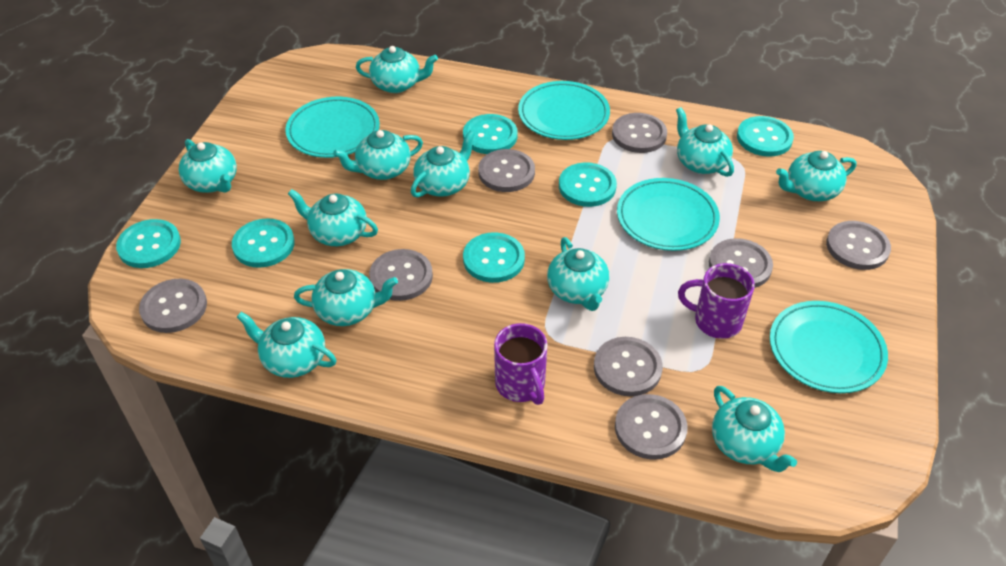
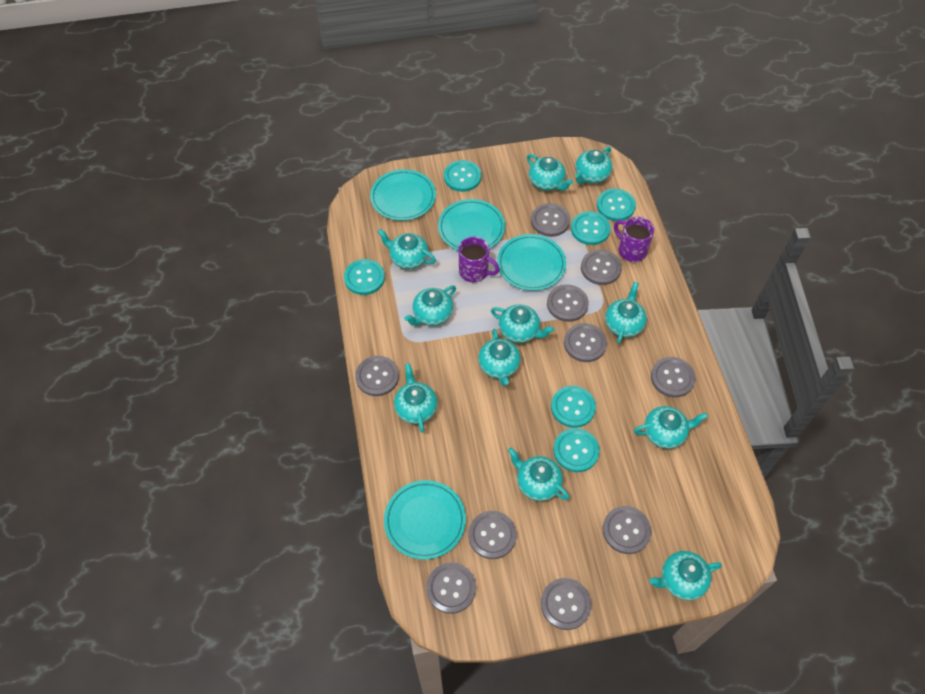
grey button: 8 -> 10

